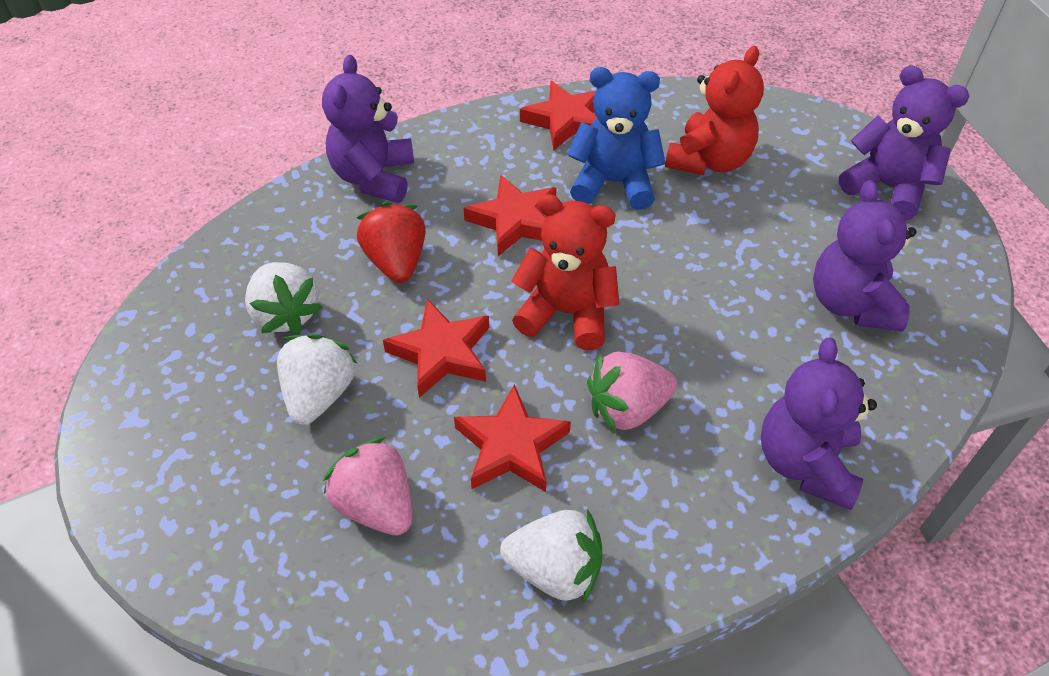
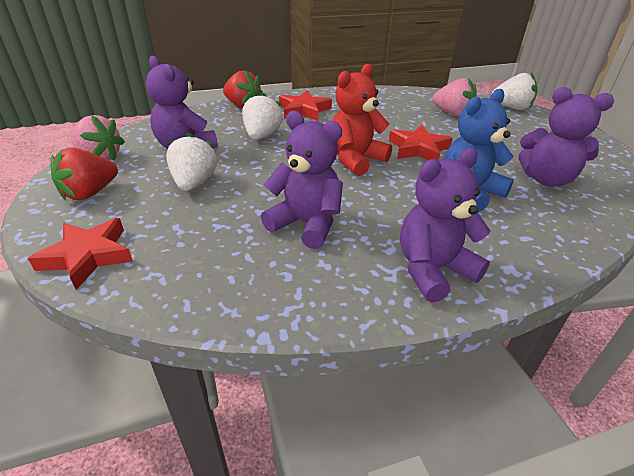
red star: 4 -> 3
red strawberry: 1 -> 2
red teddy bear: 2 -> 1

